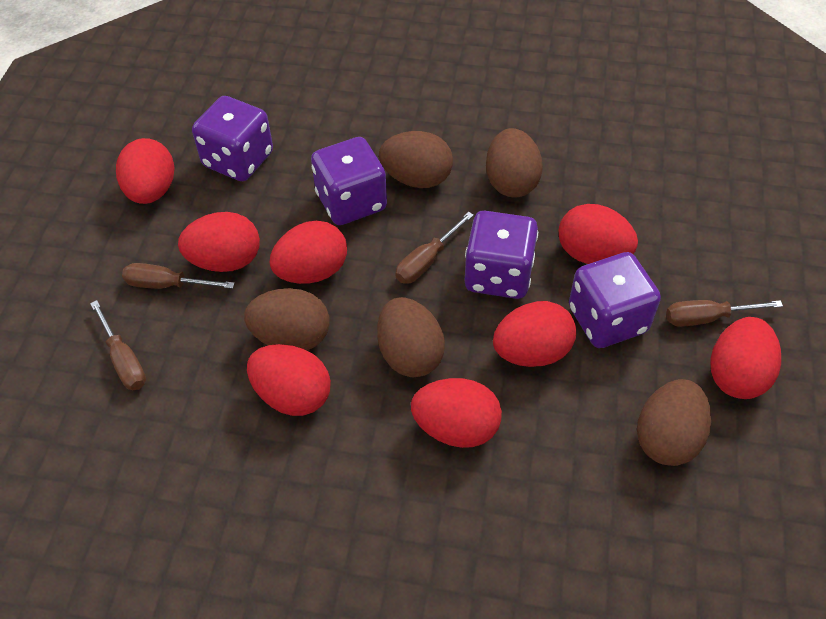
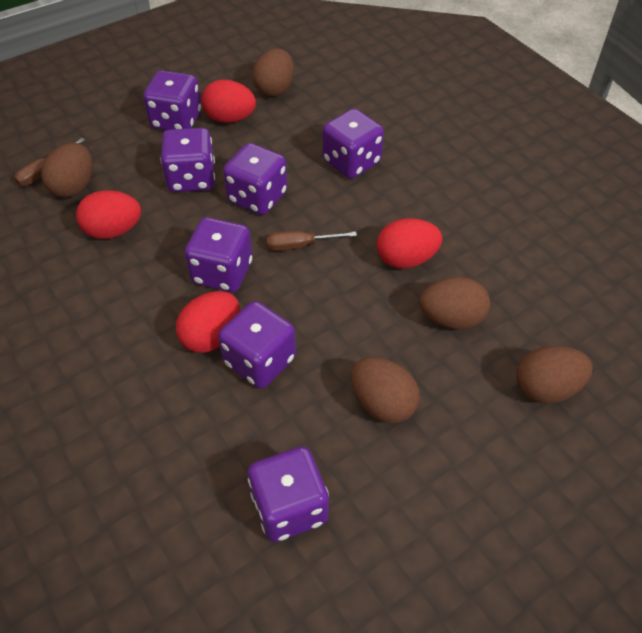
brown screwdriver: 4 -> 2
purple dice: 4 -> 7
red egg: 8 -> 4

